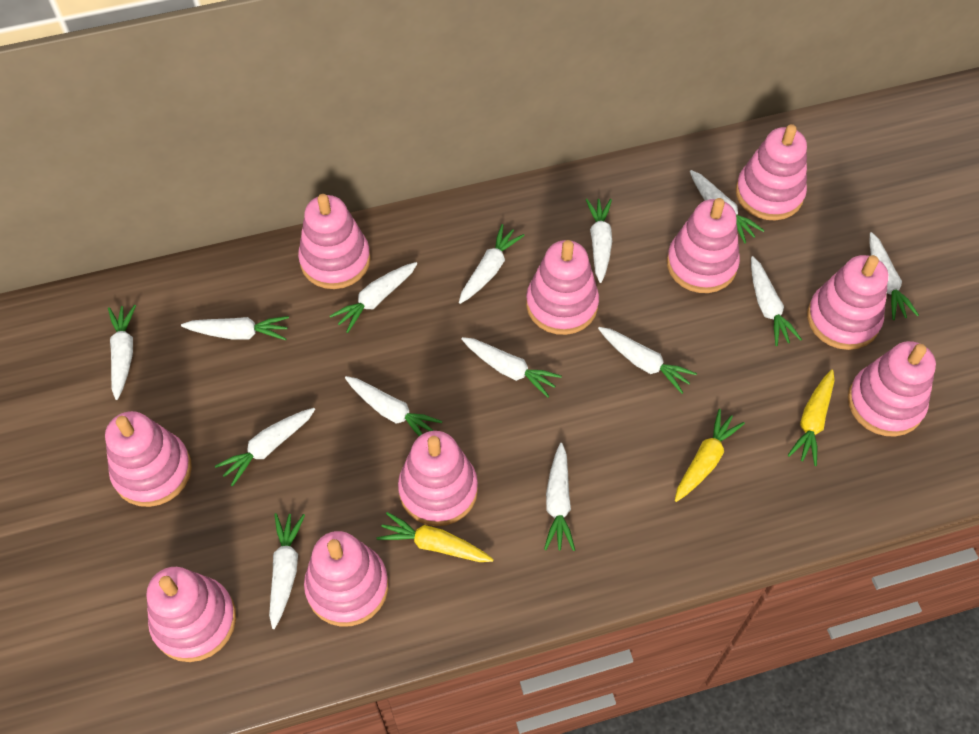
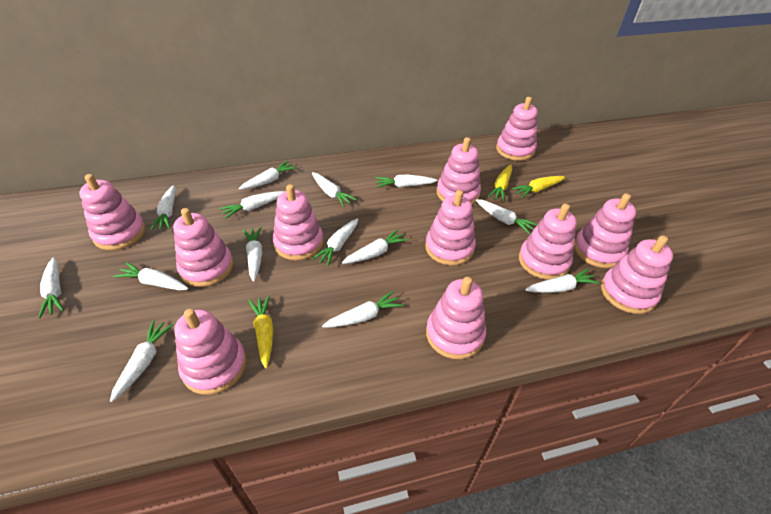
pink stacking toy: 10 -> 11

